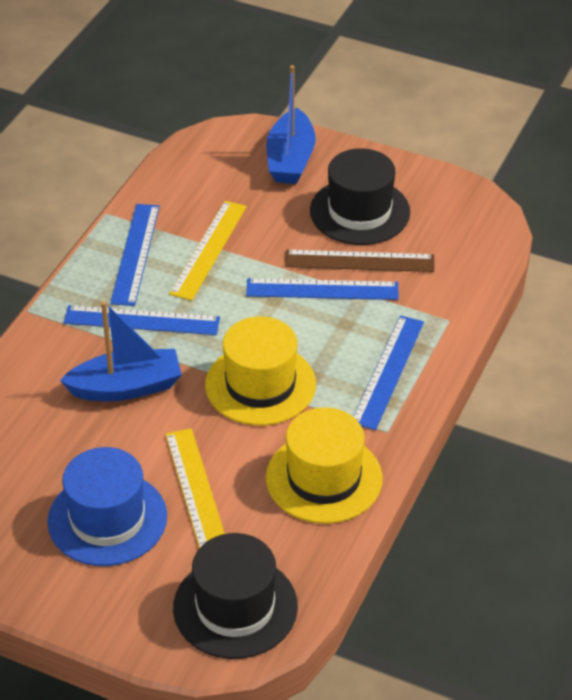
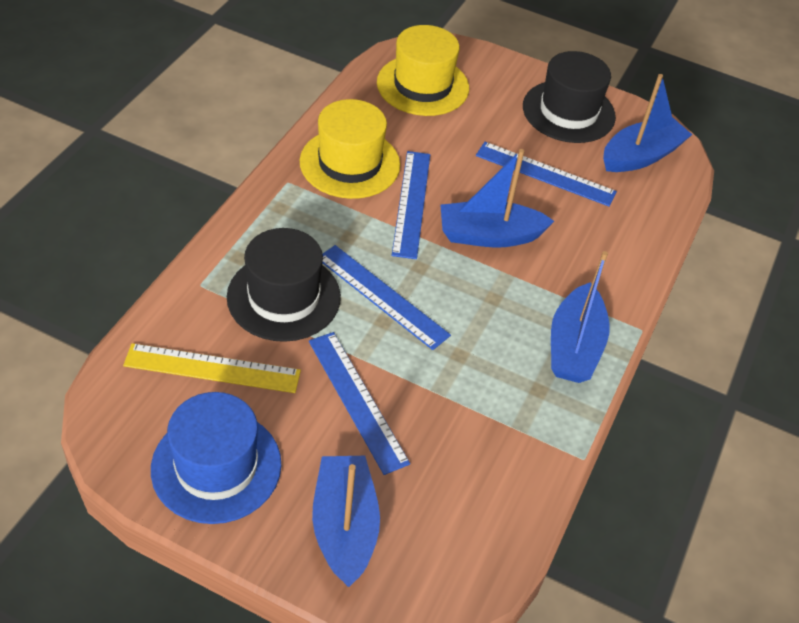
blue boat: 2 -> 4
brown ruler: 1 -> 0
yellow ruler: 2 -> 1

